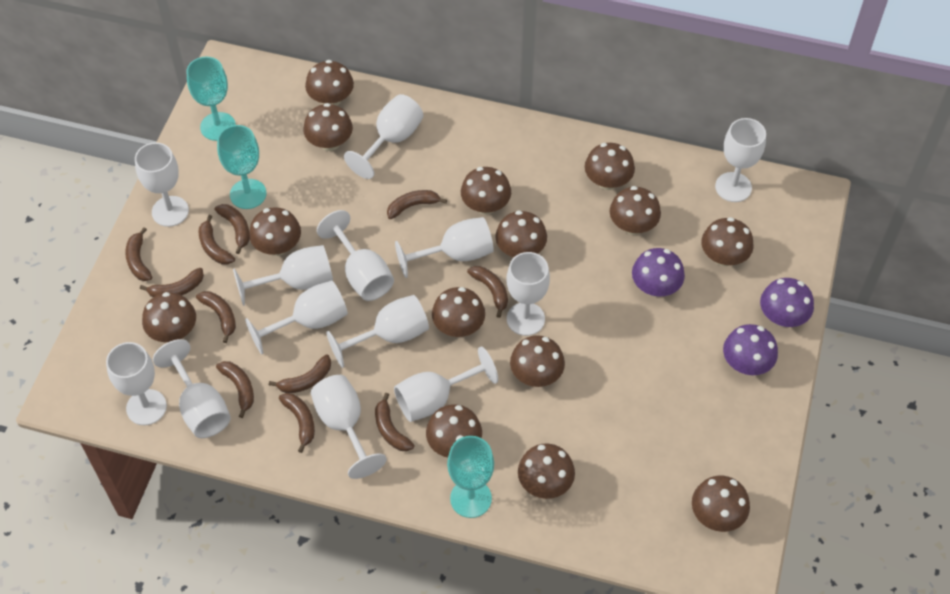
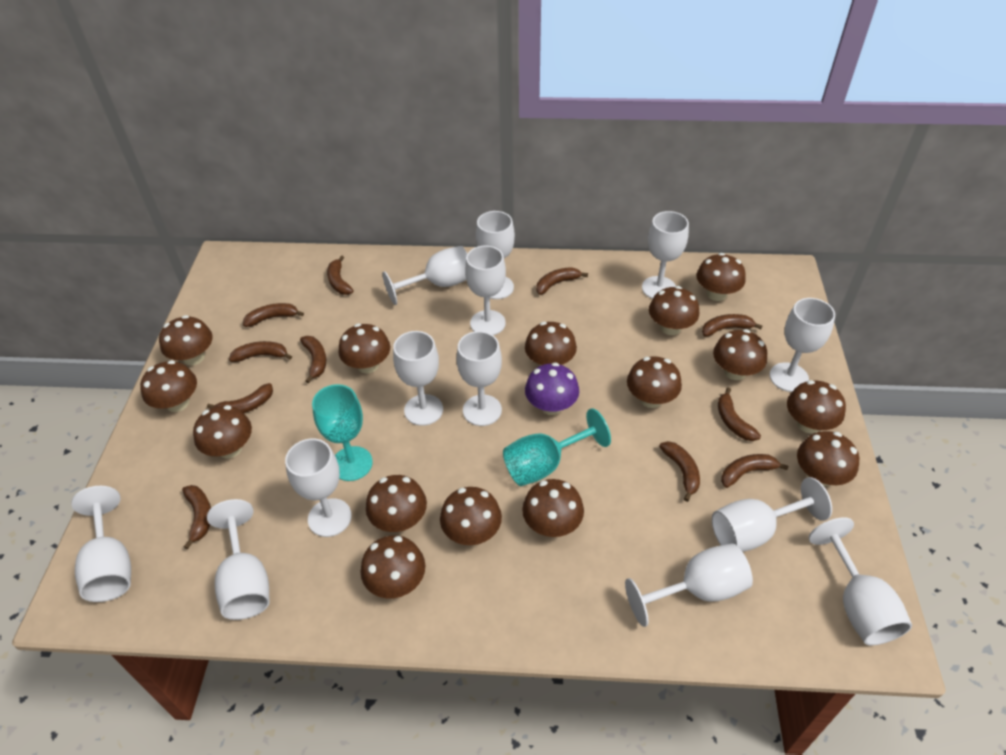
brown mushroom: 14 -> 15
purple mushroom: 3 -> 1
turquoise goblet: 3 -> 2

